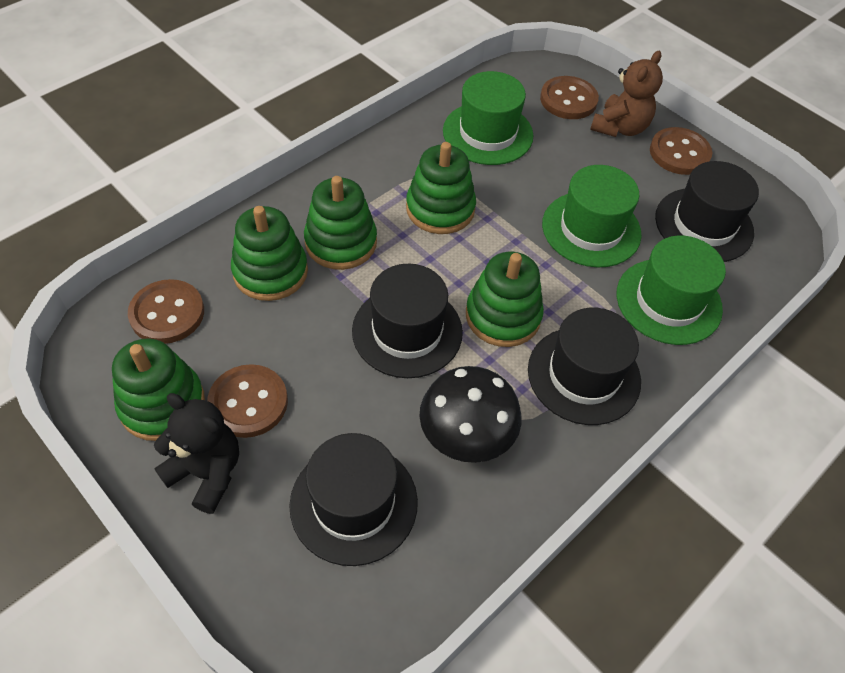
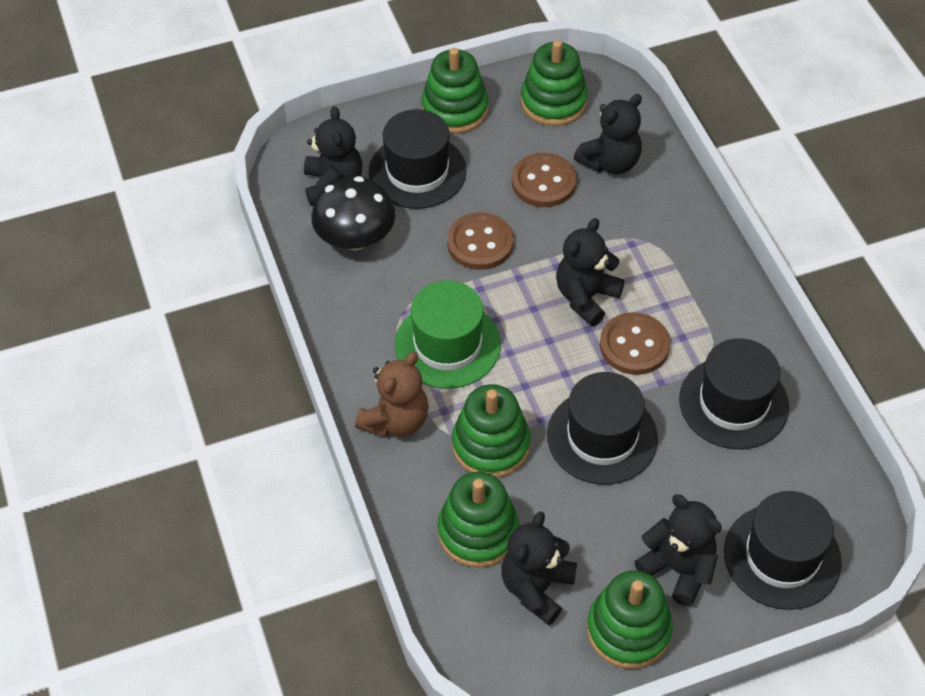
black teddy bear: 1 -> 5
brown button: 4 -> 3
green hat: 3 -> 1

